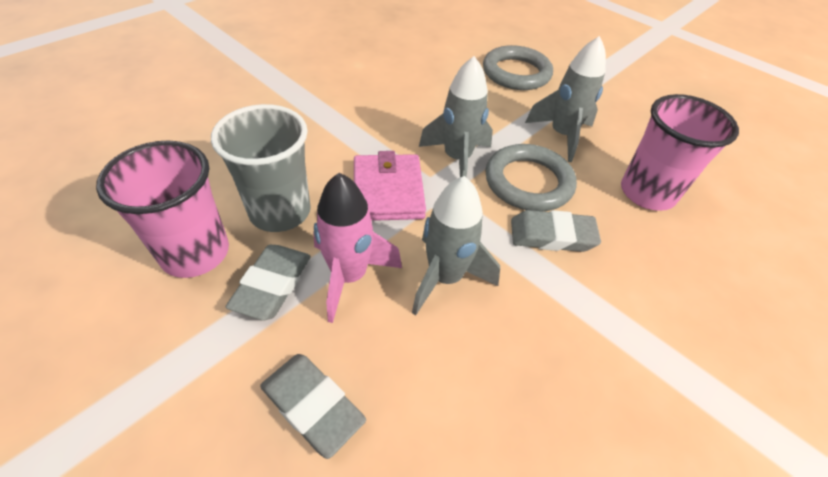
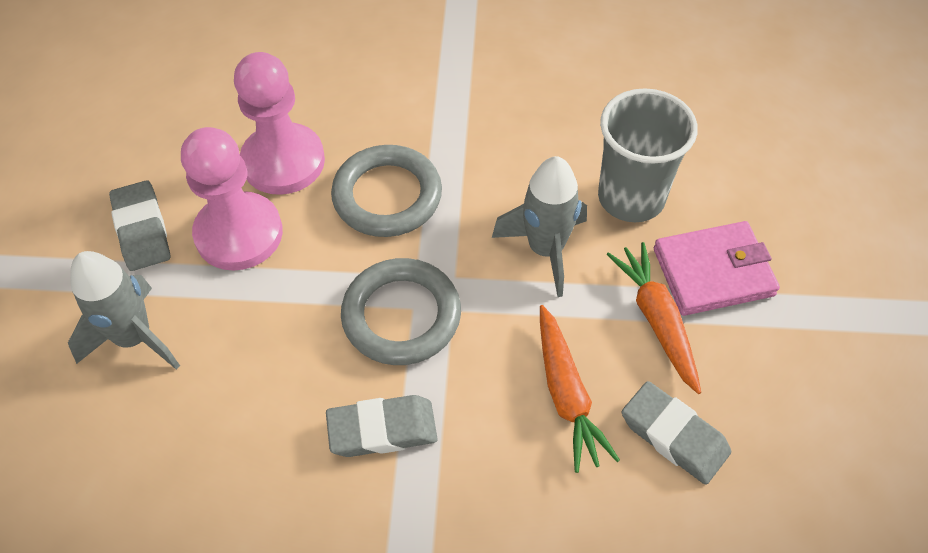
grey rocket: 3 -> 2
orange carrot: 0 -> 2
pink cup: 2 -> 0
pink pawn: 0 -> 2
pink rocket: 1 -> 0

